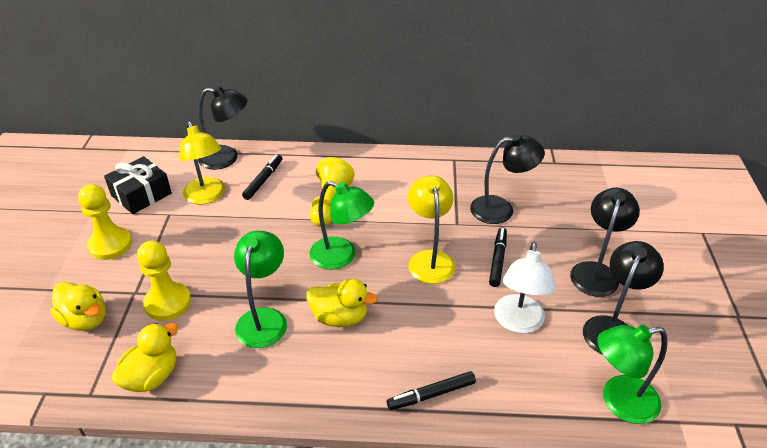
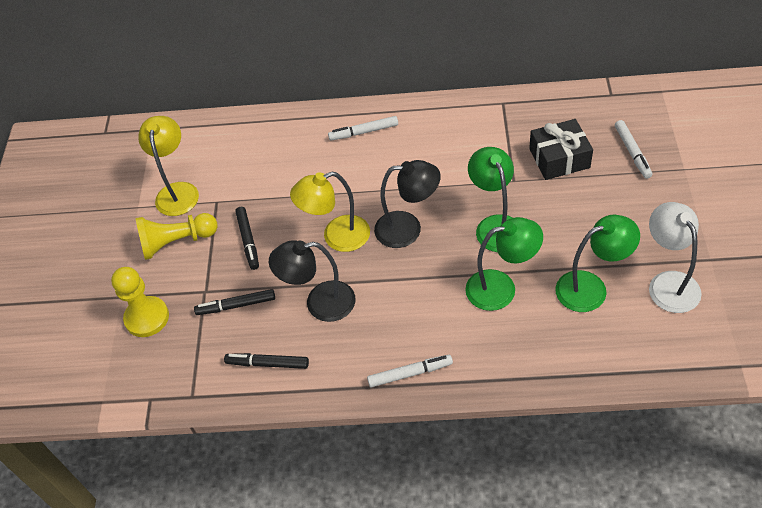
black lamp: 4 -> 2
white marker: 0 -> 3
yellow duck: 3 -> 0
yellow pawn: 3 -> 2

